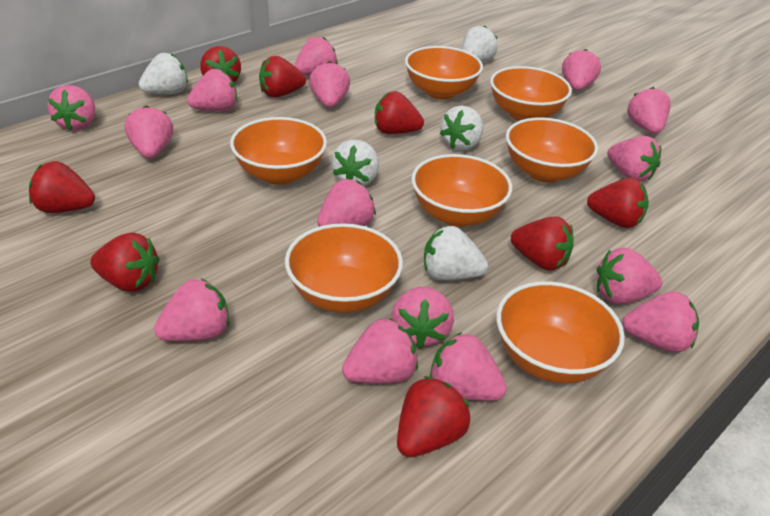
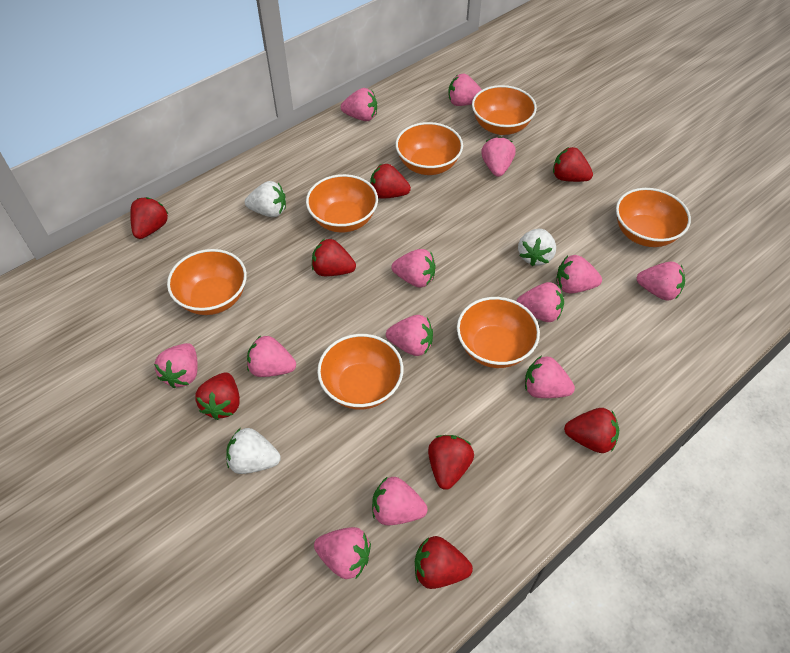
pink strawberry: 15 -> 13
white strawberry: 5 -> 3

